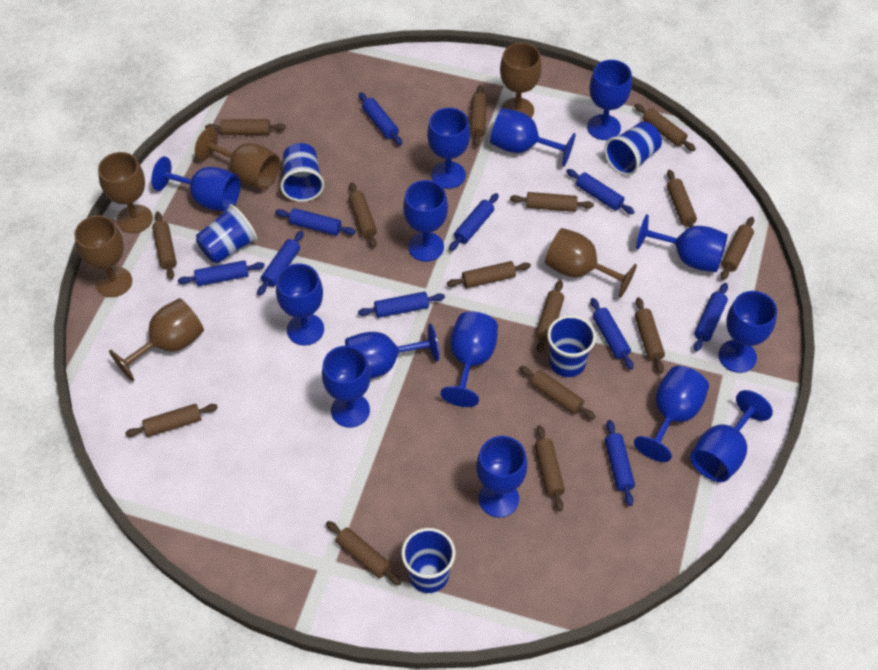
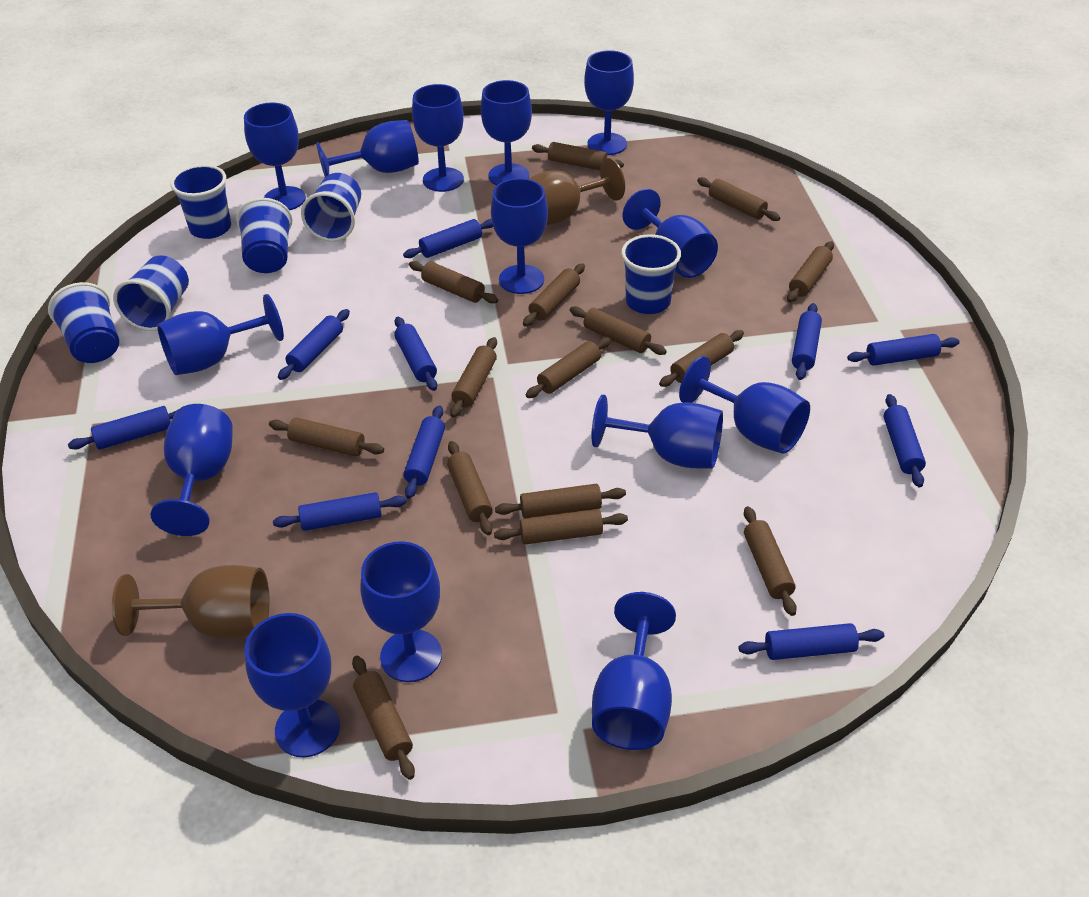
blue cup: 5 -> 6
brown goblet: 6 -> 2

